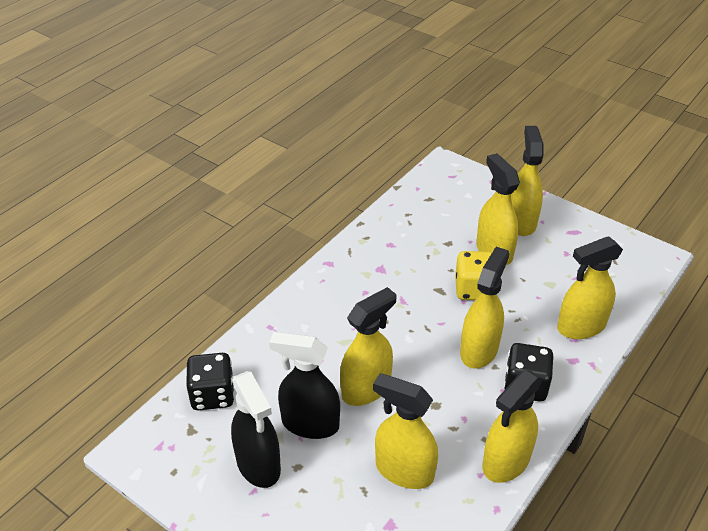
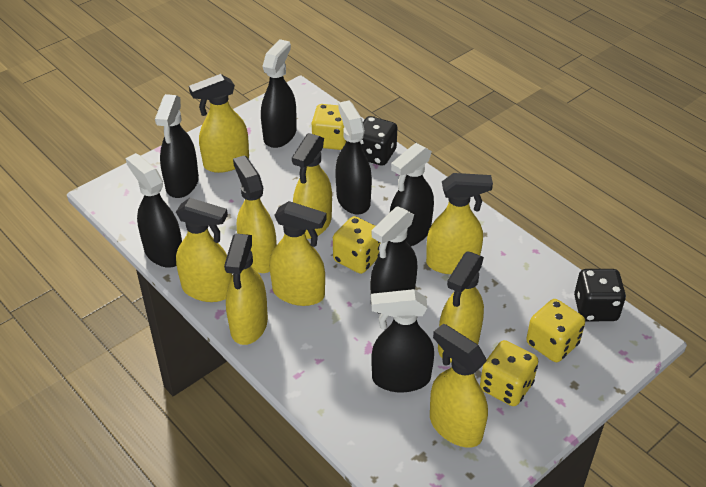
black spray bottle: 2 -> 7
yellow dice: 1 -> 4
yellow spray bottle: 7 -> 9

